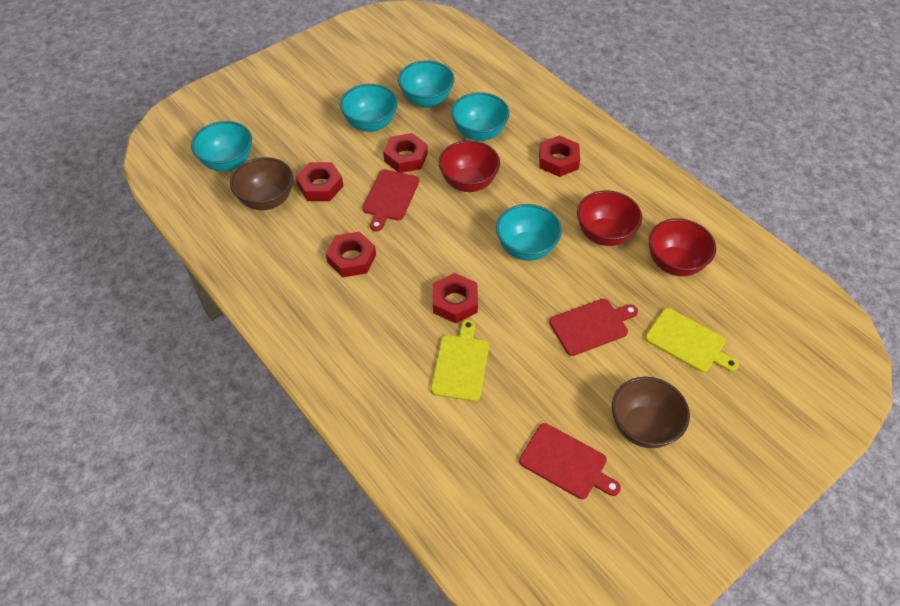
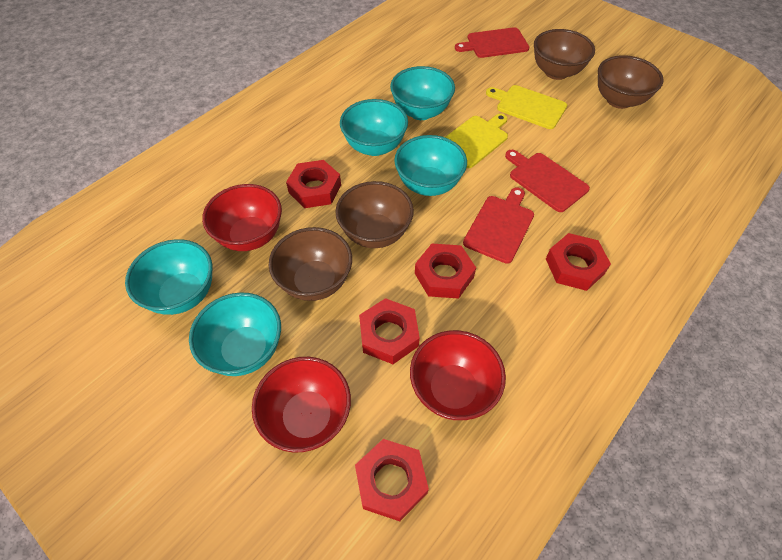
brown bowl: 2 -> 4

